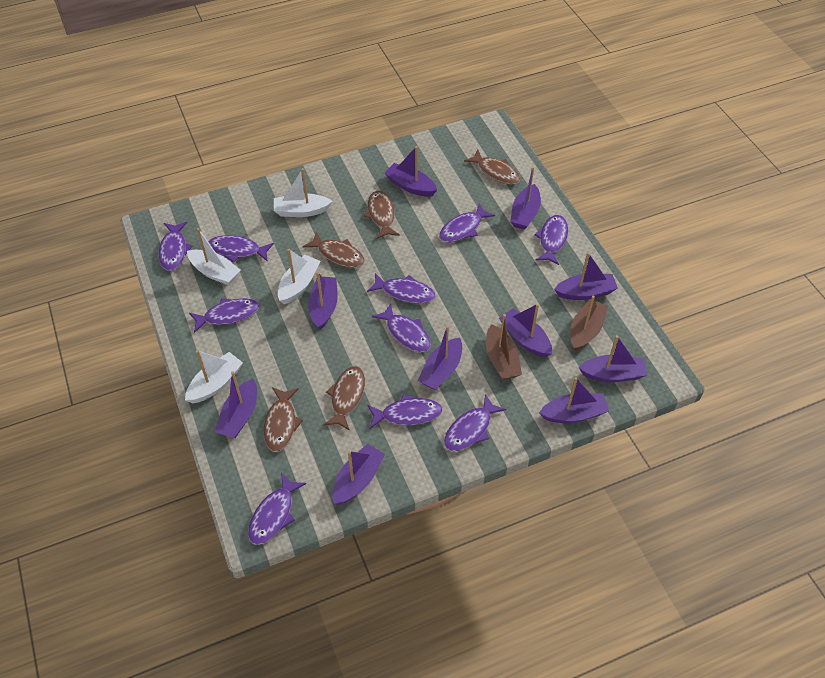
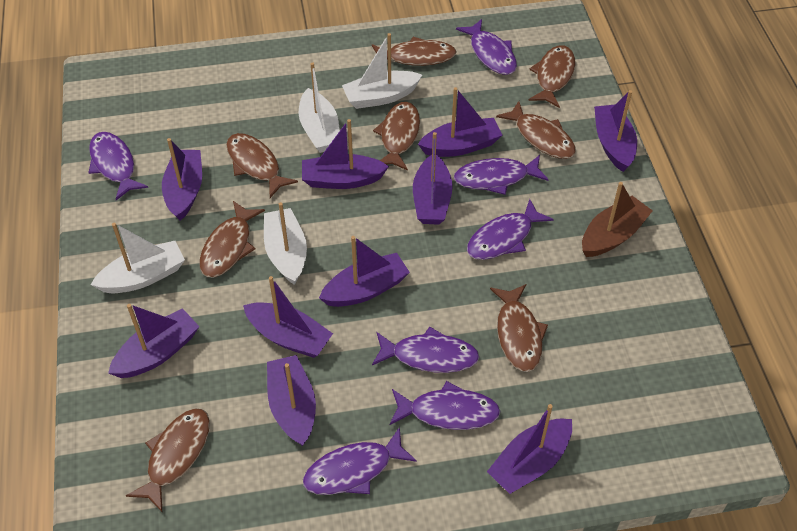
brown boat: 2 -> 1
brown fish: 5 -> 8
purple fish: 10 -> 7

